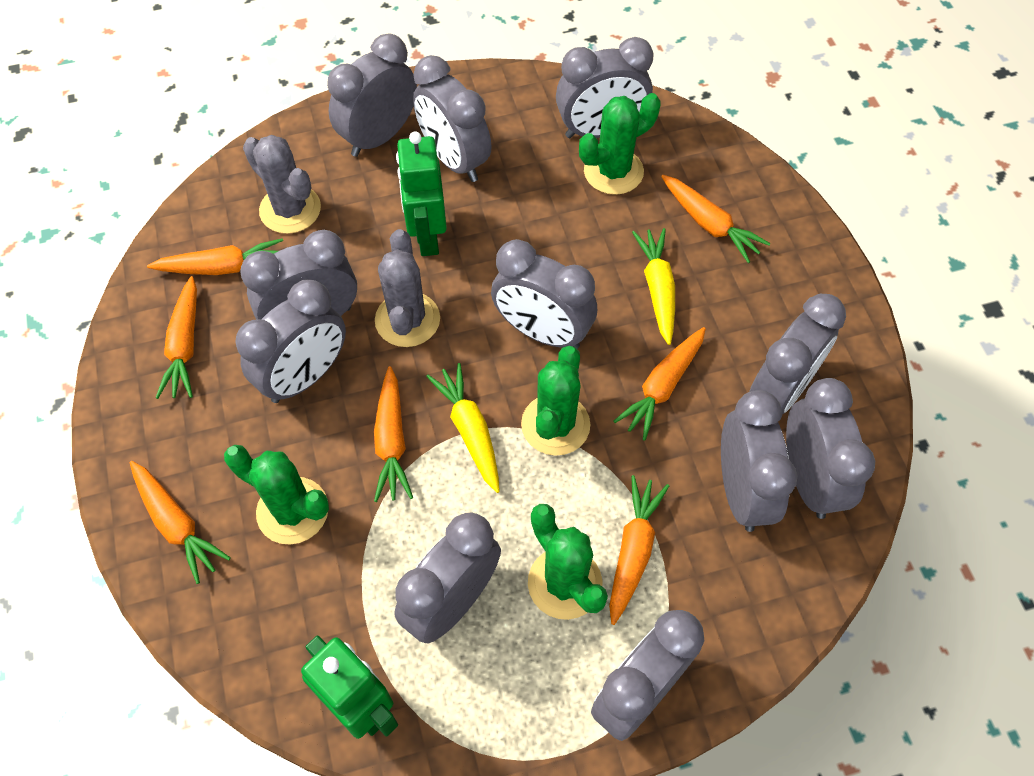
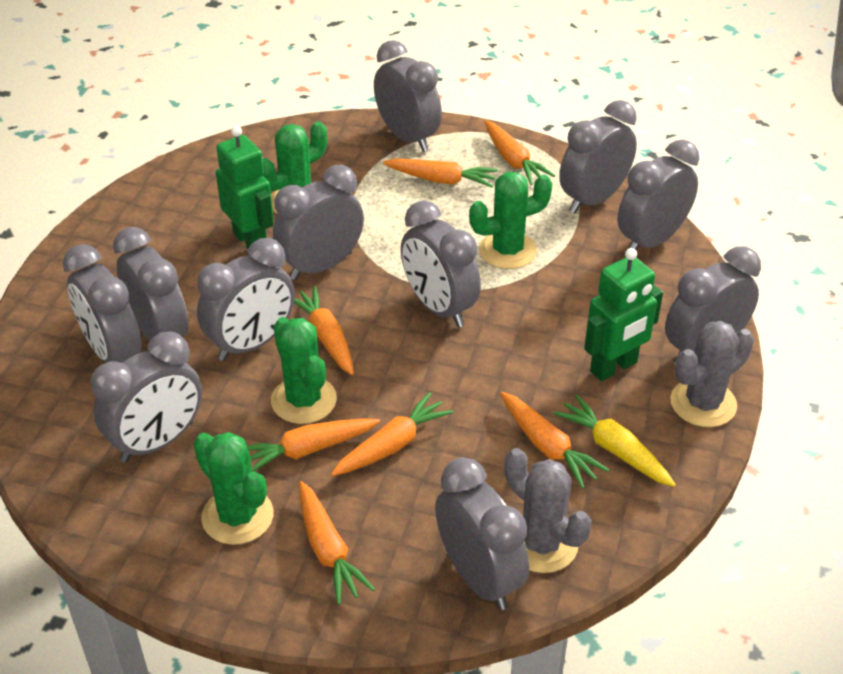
yellow carrot: 2 -> 1

